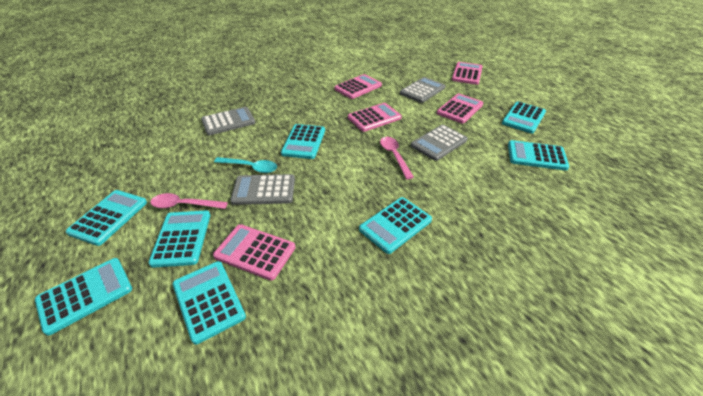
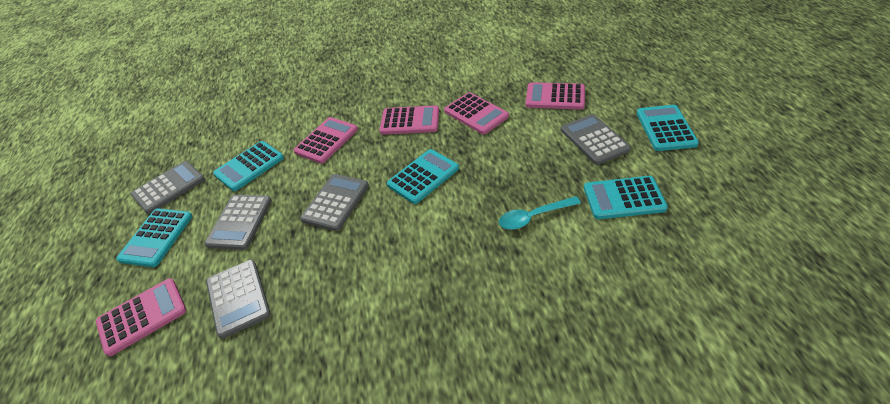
grey calculator: 4 -> 5
pink spoon: 2 -> 0
turquoise calculator: 8 -> 5

